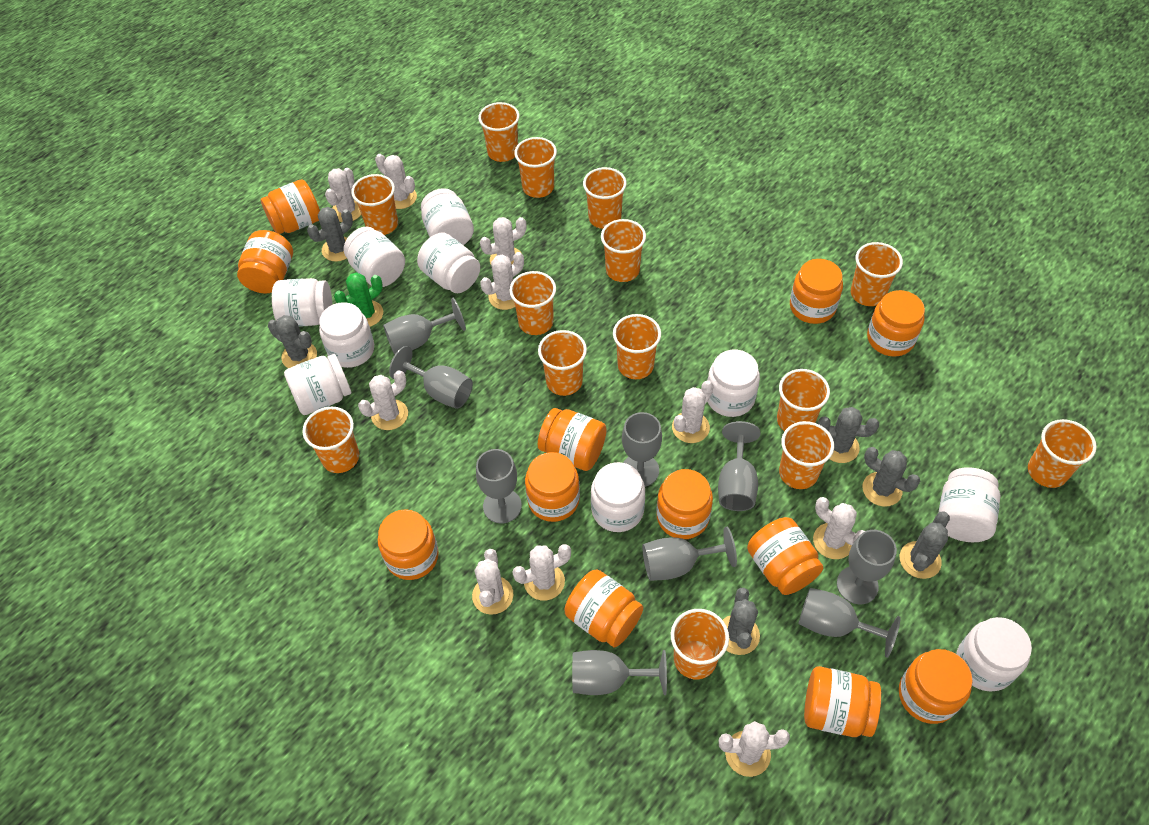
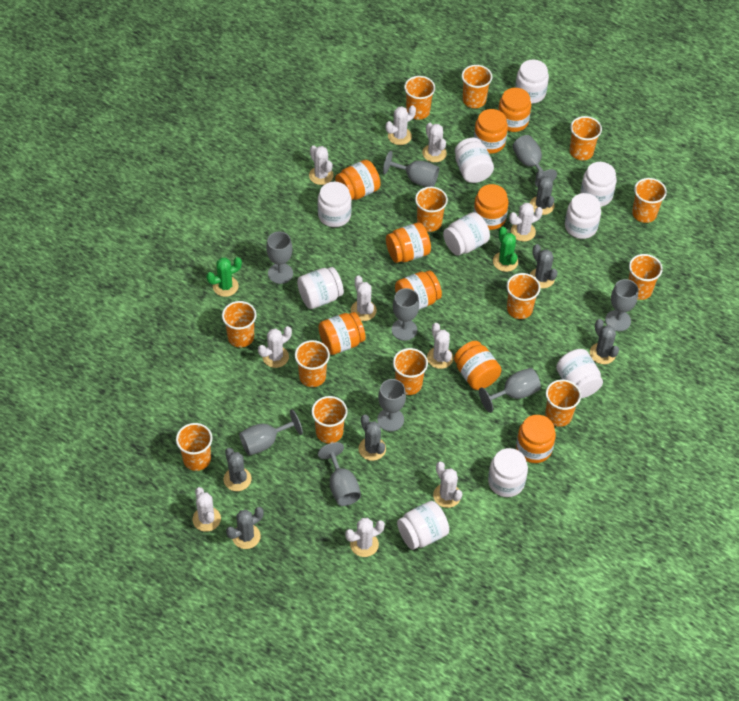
green cactus: 1 -> 2
orange cup: 14 -> 13
orange jar: 12 -> 9

